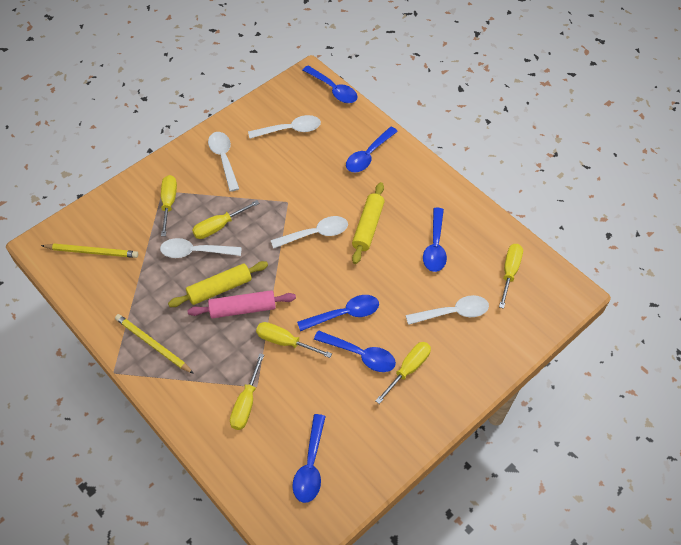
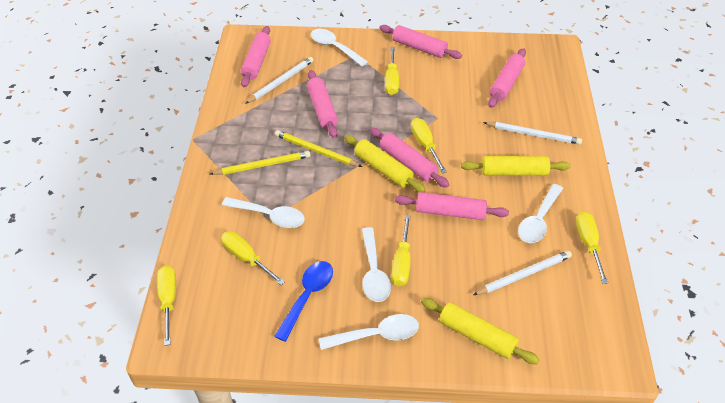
blue spoon: 6 -> 1
pink rolling pin: 1 -> 6
white pencil: 0 -> 3
yellow rolling pin: 2 -> 3

